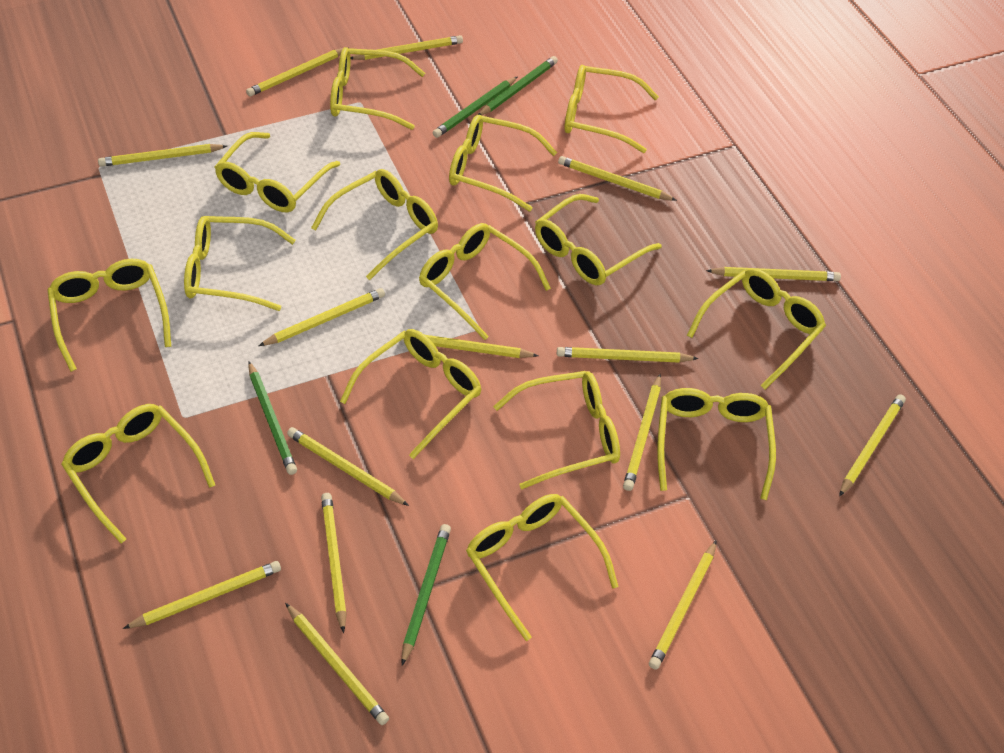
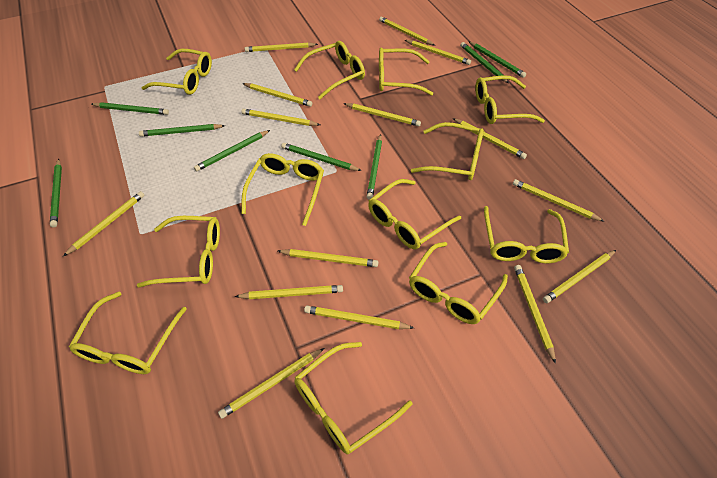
green pencil: 4 -> 8
yellow glasses: 15 -> 12

